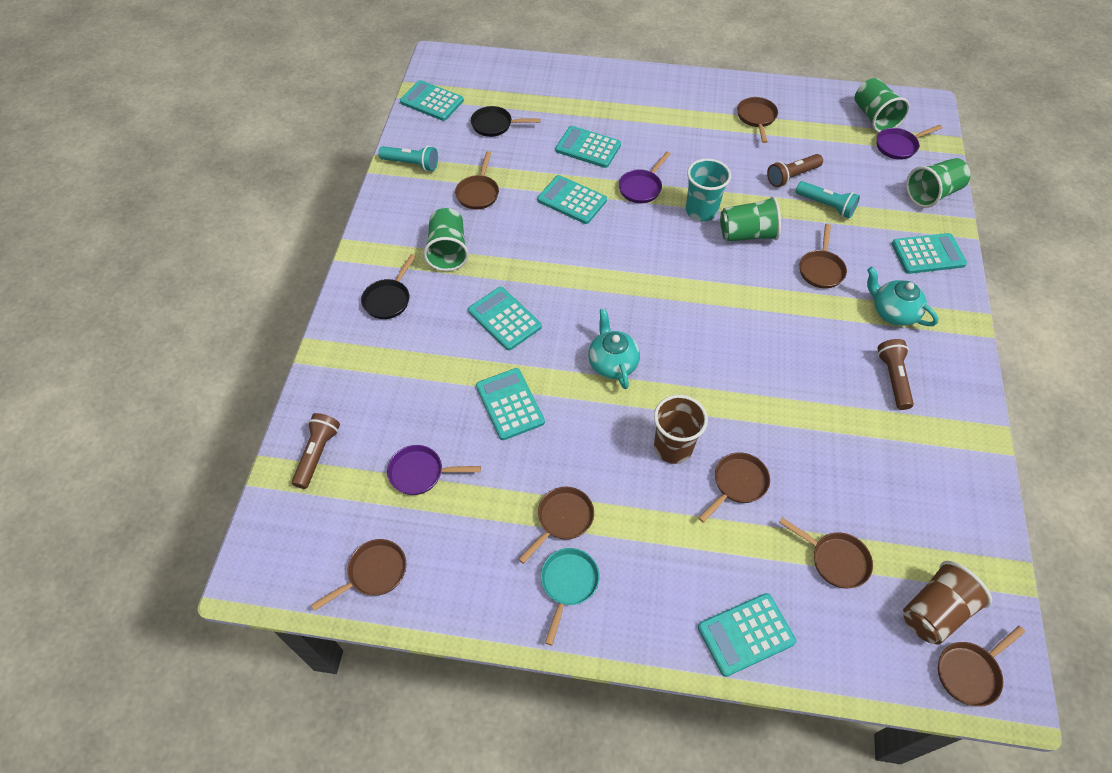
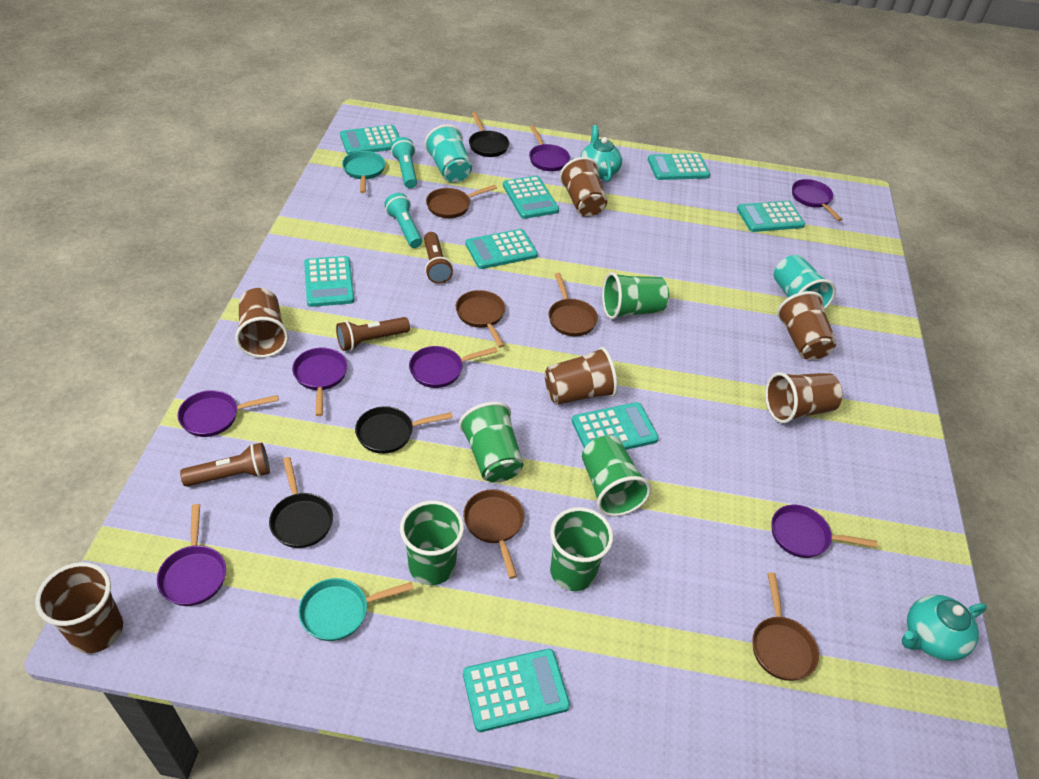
black pan: 2 -> 3
brown cup: 2 -> 6
brown pan: 8 -> 5
green cup: 4 -> 5
purple pan: 3 -> 7
turquoise calculator: 7 -> 8
turquoise cup: 1 -> 2
turquoise pan: 1 -> 2

